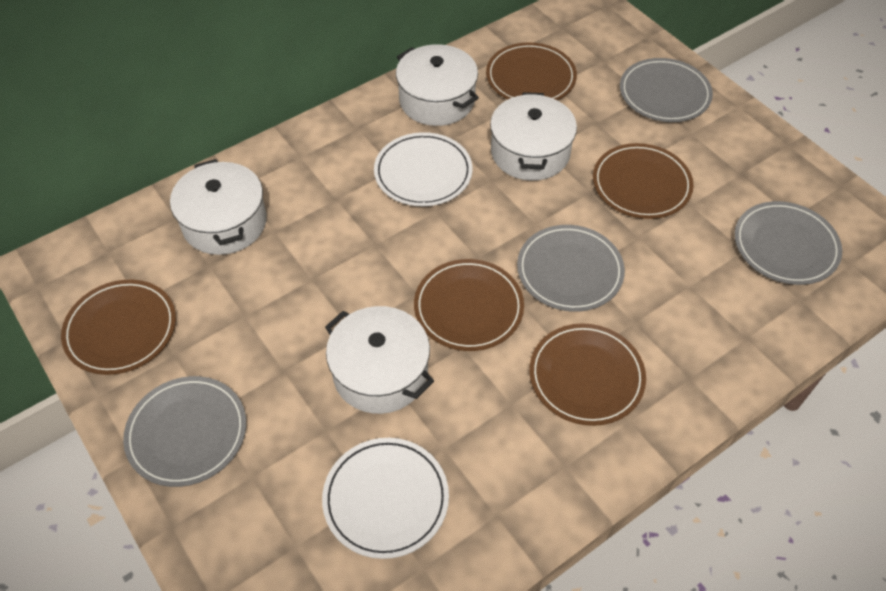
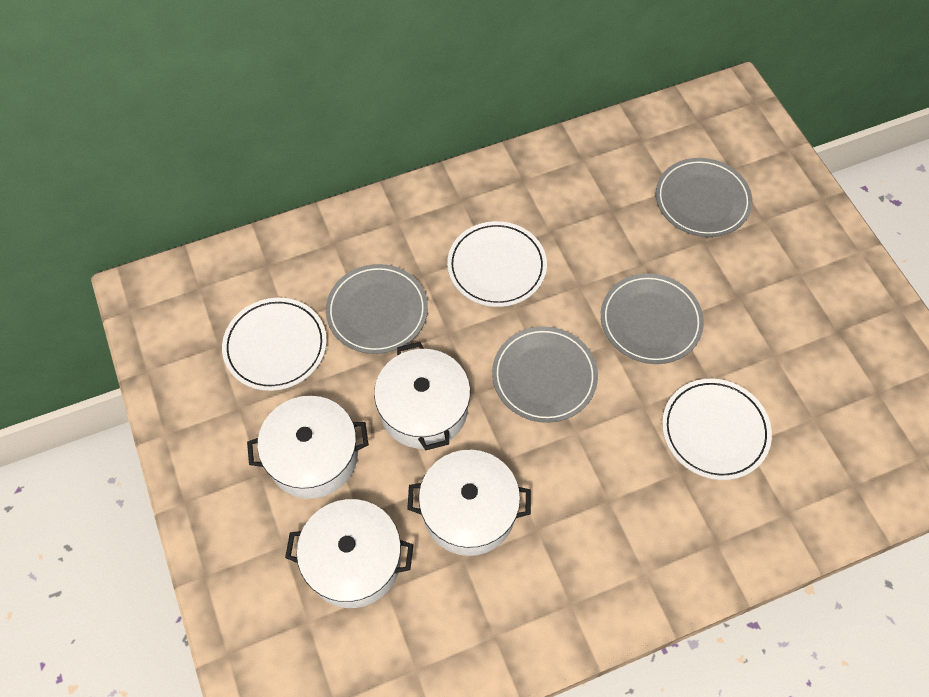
brown plate: 5 -> 0
white plate: 2 -> 3

